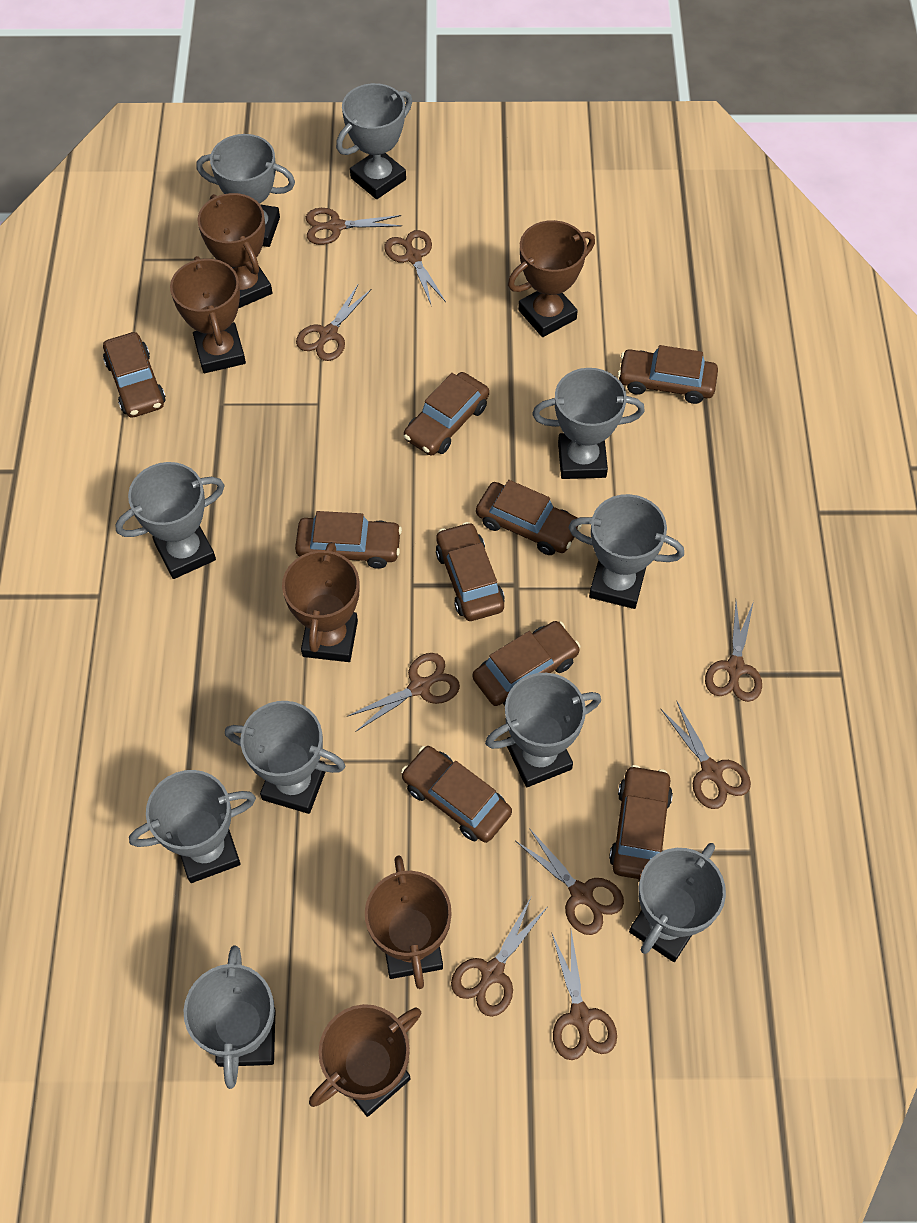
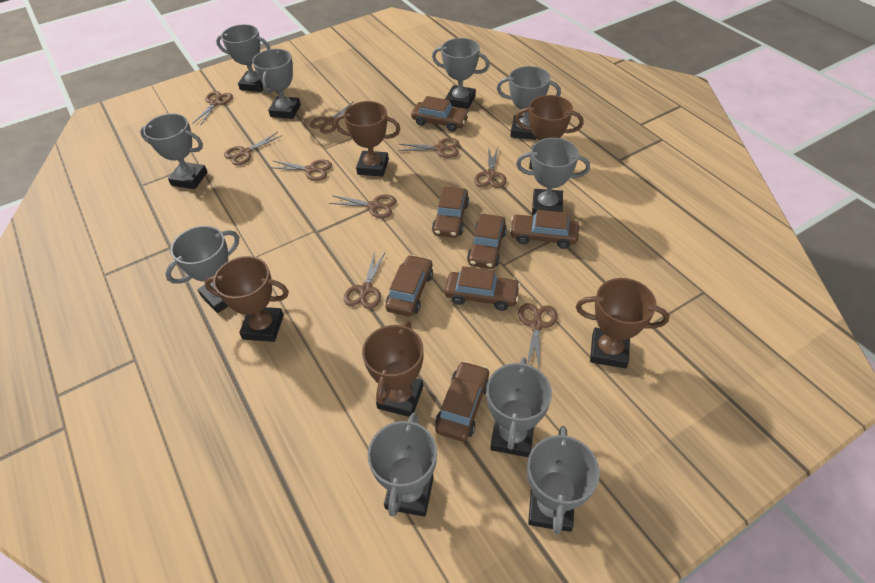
brown car: 9 -> 7
brown trophy: 6 -> 5

